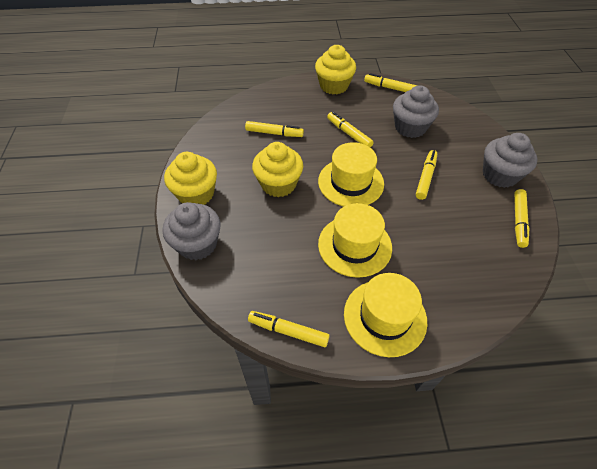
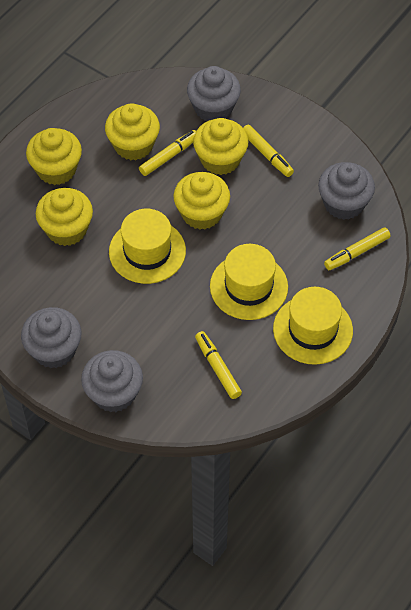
grey cupcake: 3 -> 4
yellow cupcake: 3 -> 5
yellow marker: 6 -> 4

